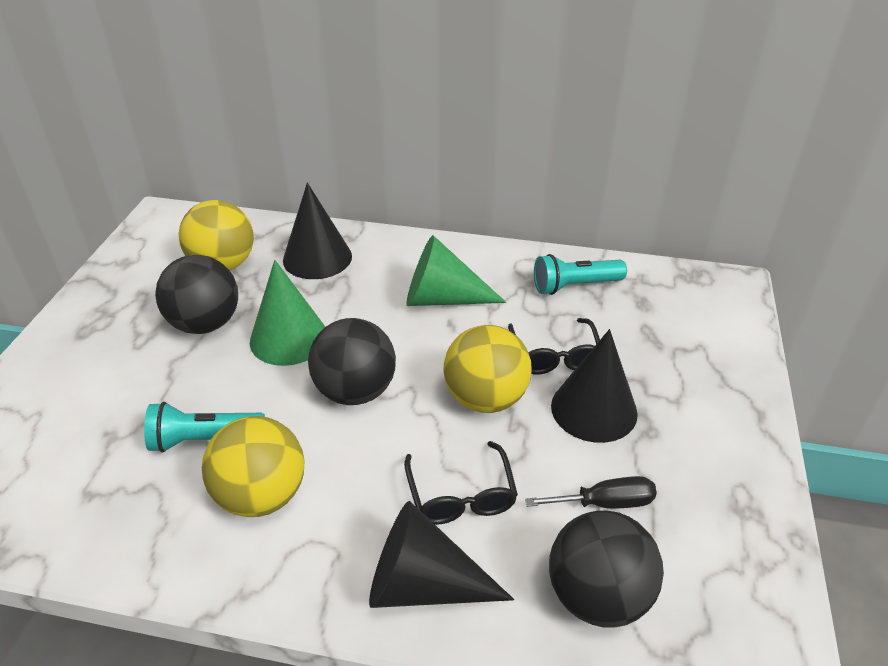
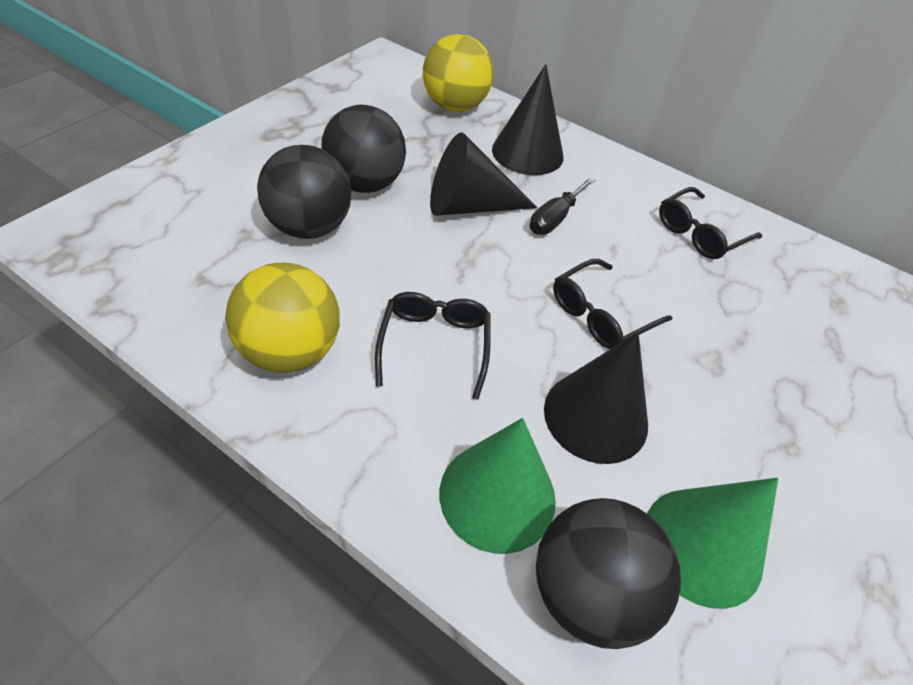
black glasses: 2 -> 3
turquoise flashlight: 2 -> 0
yellow ball: 3 -> 2

